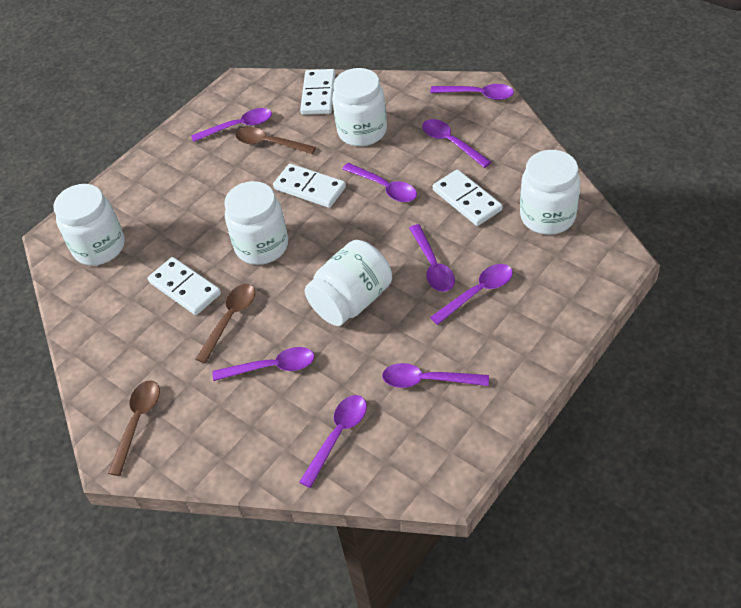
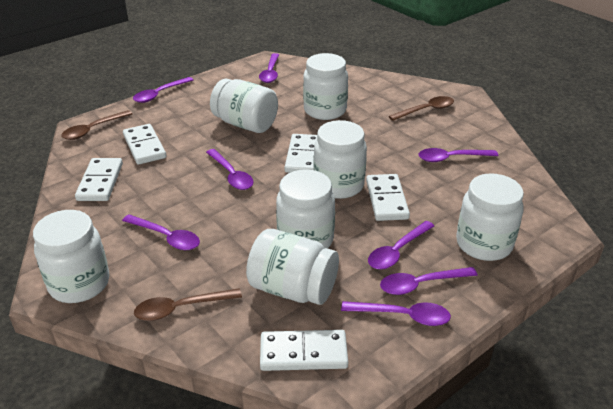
purple spoon: 9 -> 8
white domino: 4 -> 5
white jar: 5 -> 7

